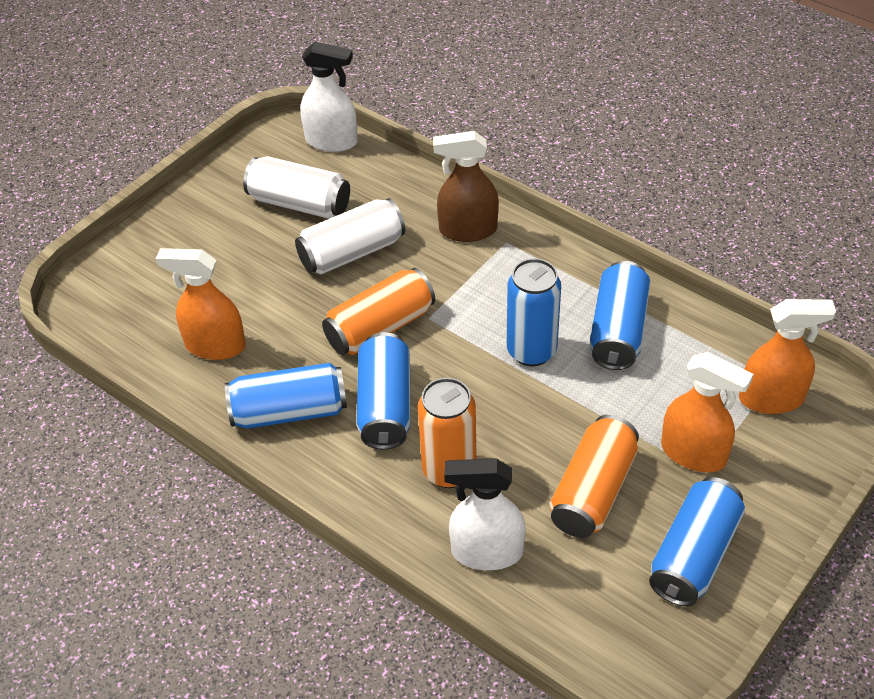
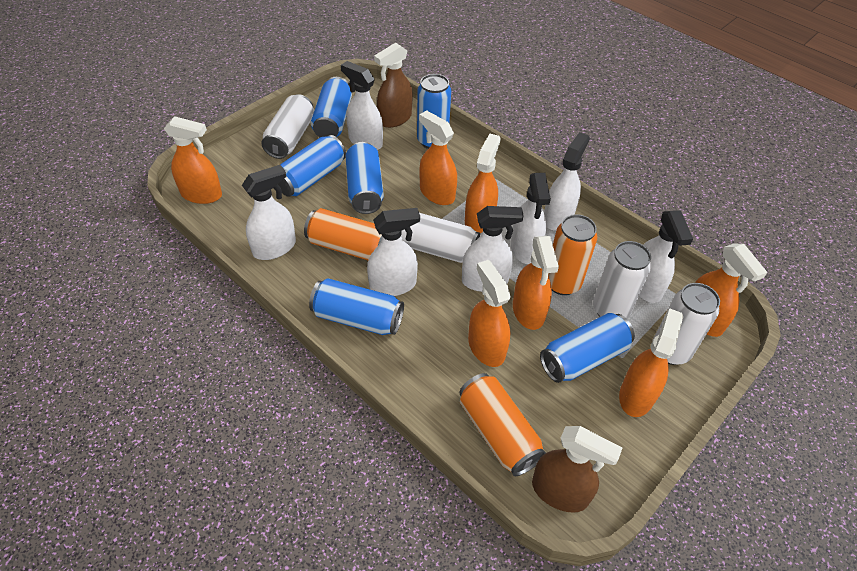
blue can: 5 -> 6
brown spray bottle: 1 -> 2
orange spray bottle: 3 -> 7
white can: 2 -> 4
white spray bottle: 2 -> 7

